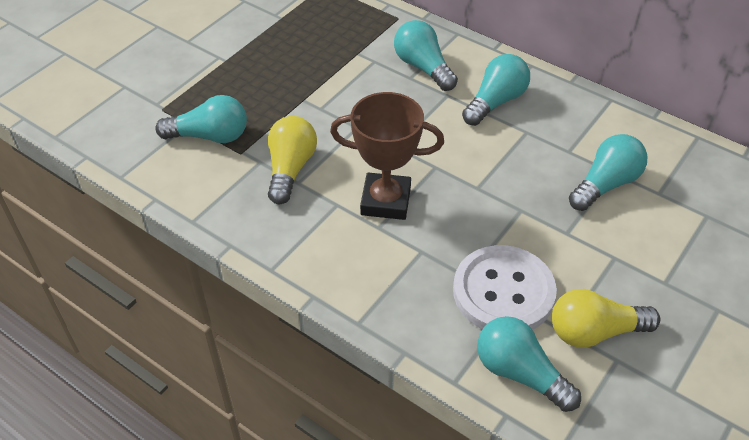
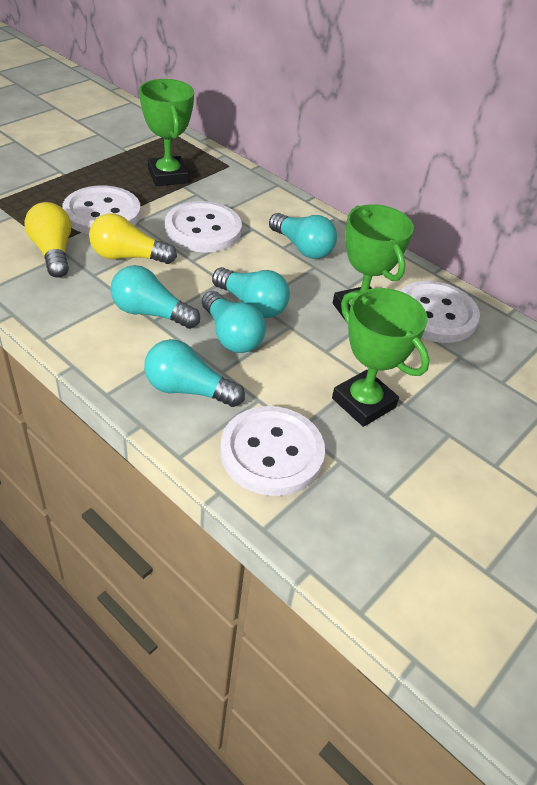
brown trophy: 1 -> 0
green trophy: 0 -> 3
white button: 1 -> 4

